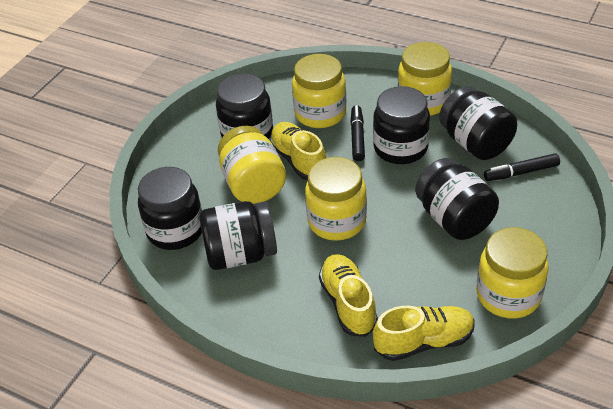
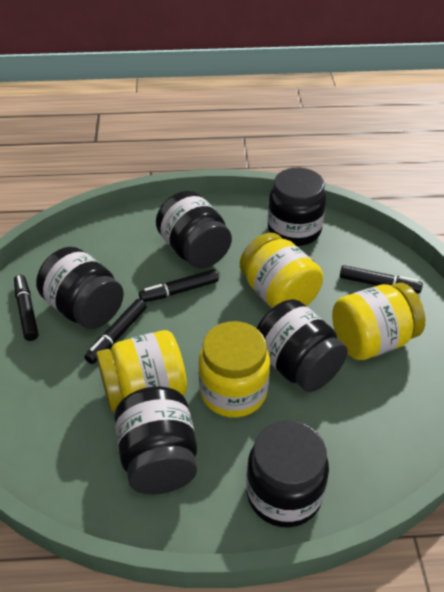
black marker: 2 -> 4
yellow jar: 5 -> 4
yellow shoe: 3 -> 0

